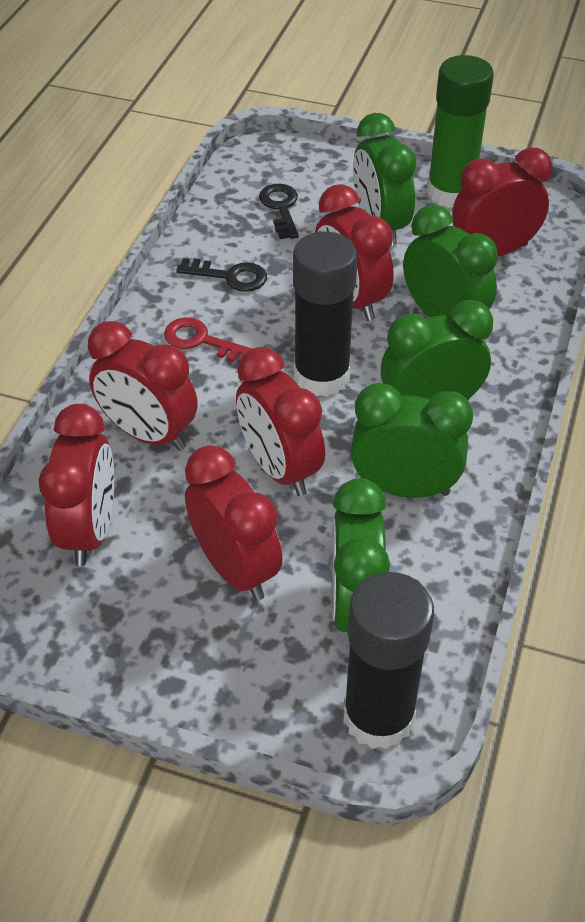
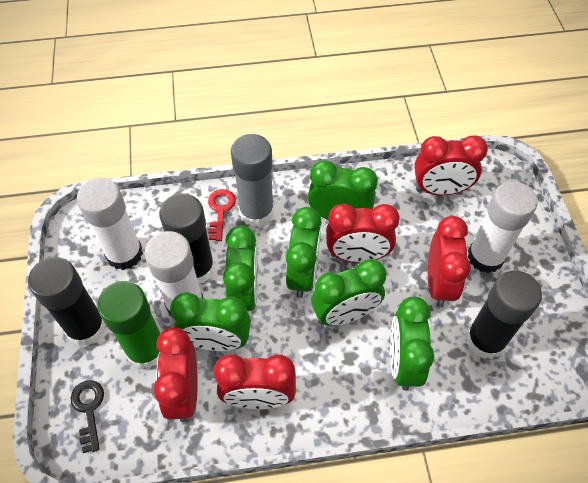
black glue stick: 2 -> 3
black key: 2 -> 1
green clock: 5 -> 6
grey glue stick: 0 -> 1
red clock: 6 -> 5
white glue stick: 0 -> 3

